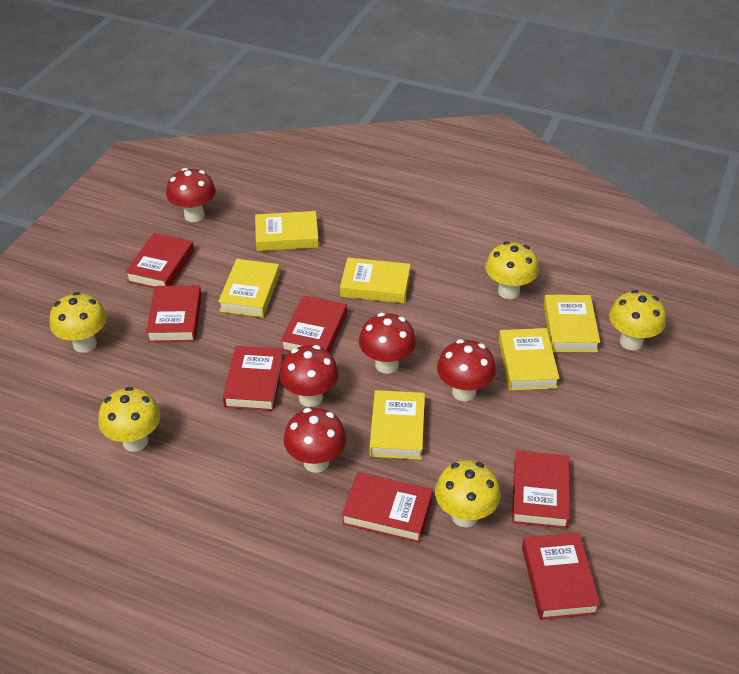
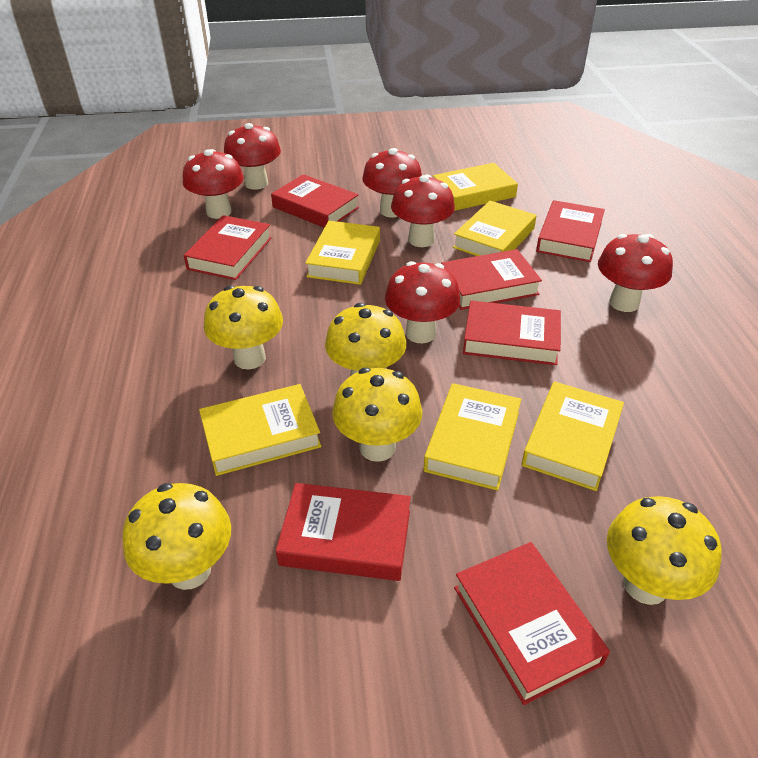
red mushroom: 5 -> 6

